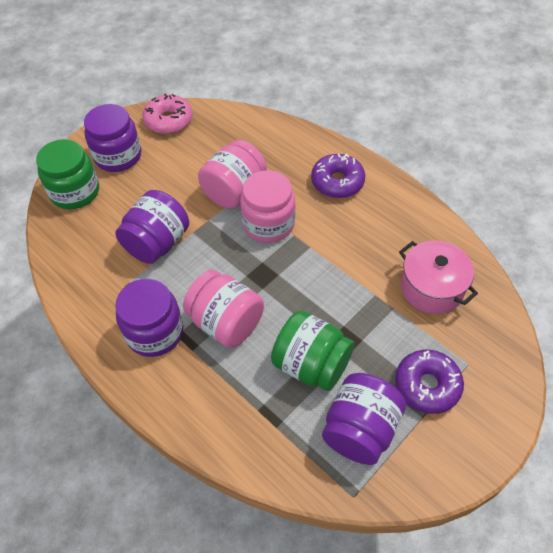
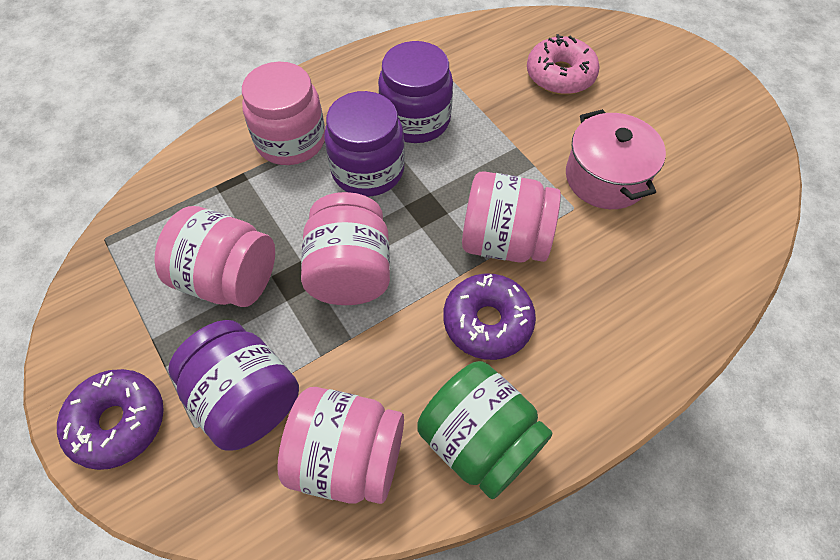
green jar: 2 -> 1
pink jar: 3 -> 5
purple jar: 4 -> 3

